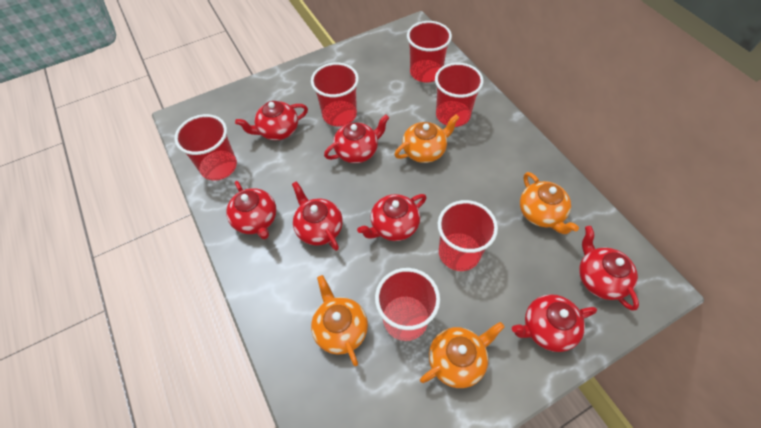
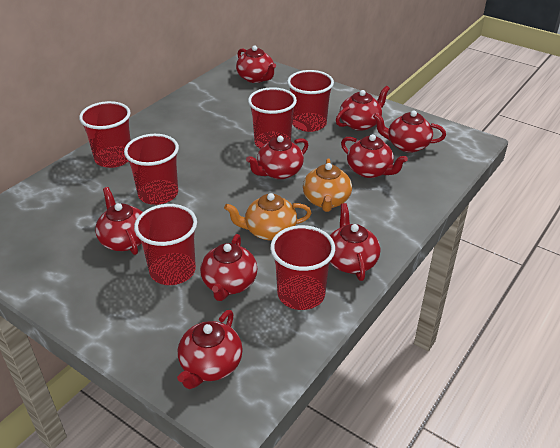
orange teapot: 4 -> 2
red teapot: 7 -> 9

